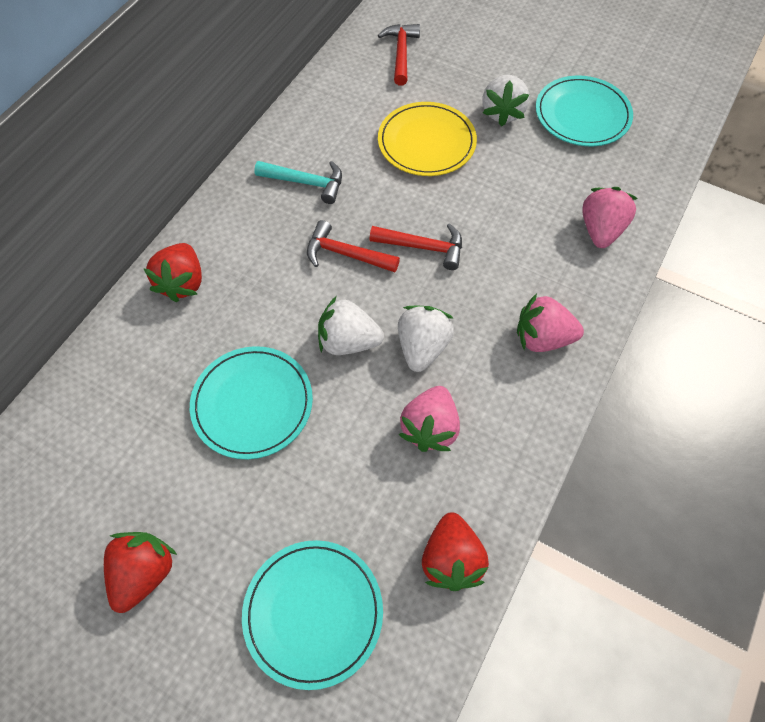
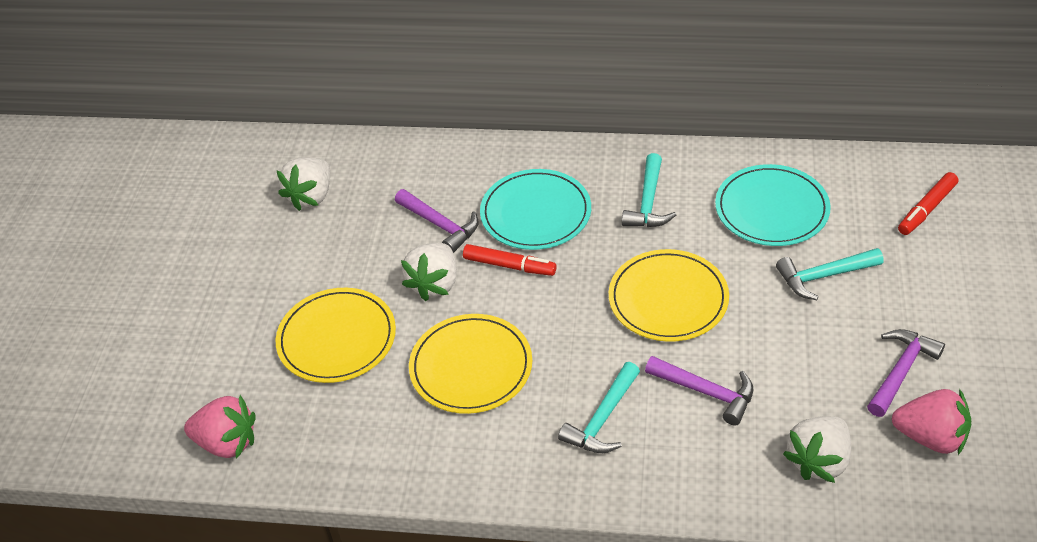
pink strawberry: 3 -> 2
purple hammer: 0 -> 3
red hammer: 3 -> 0
red marker: 0 -> 2
red strawberry: 3 -> 0
turquoise hammer: 1 -> 3
turquoise plate: 3 -> 2
yellow plate: 1 -> 3

